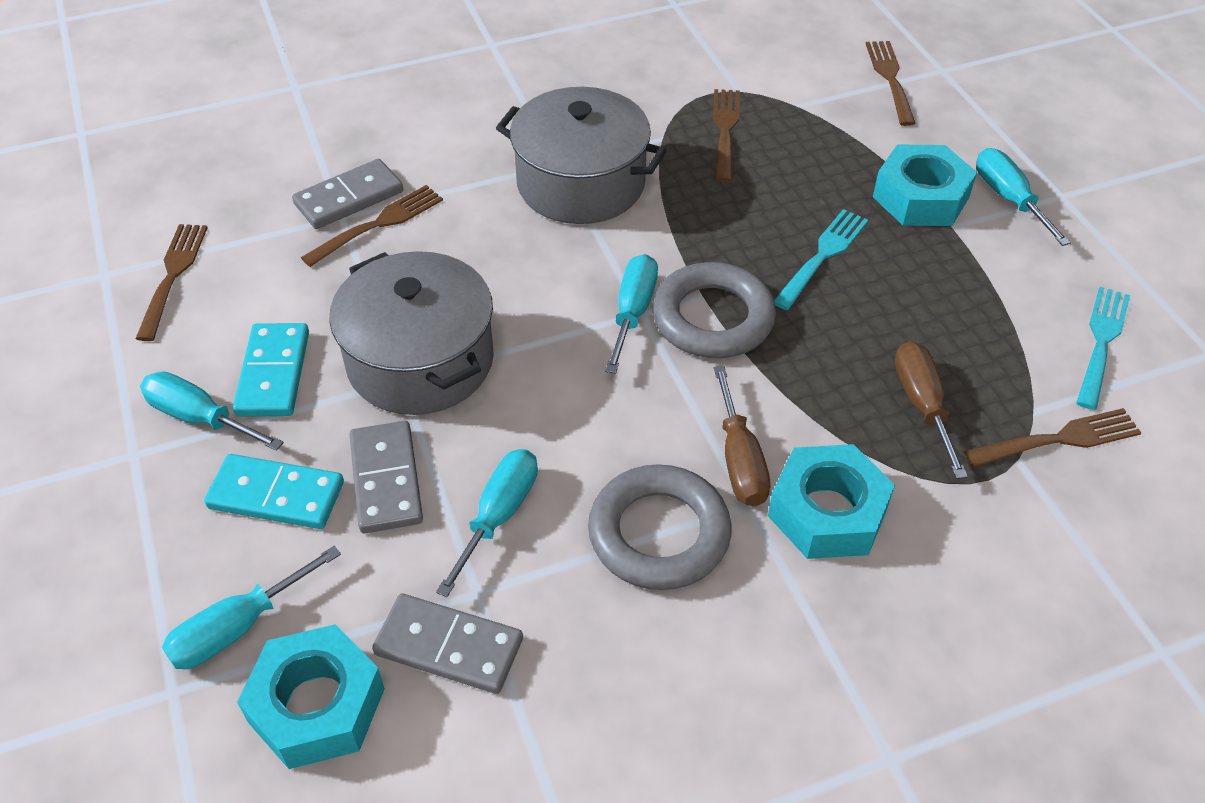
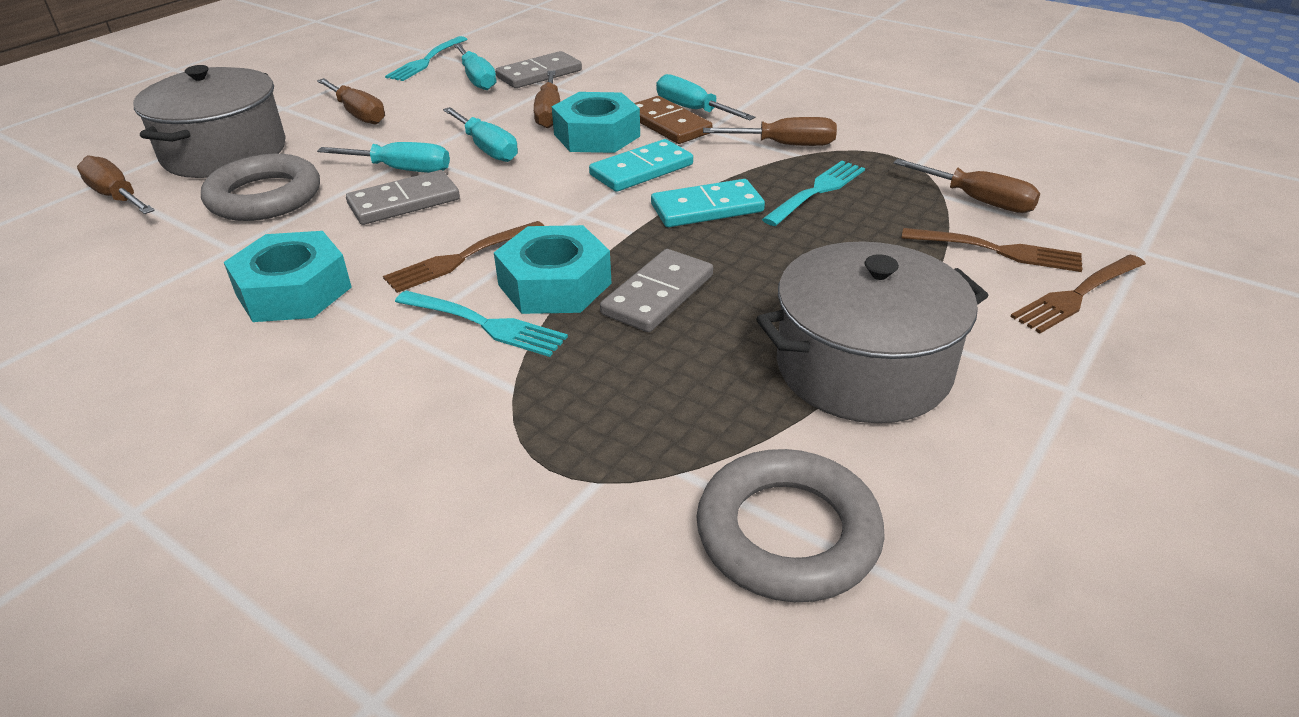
brown domino: 0 -> 1
brown fork: 5 -> 3
brown screwdriver: 2 -> 5
turquoise fork: 2 -> 3
turquoise screwdriver: 5 -> 4

